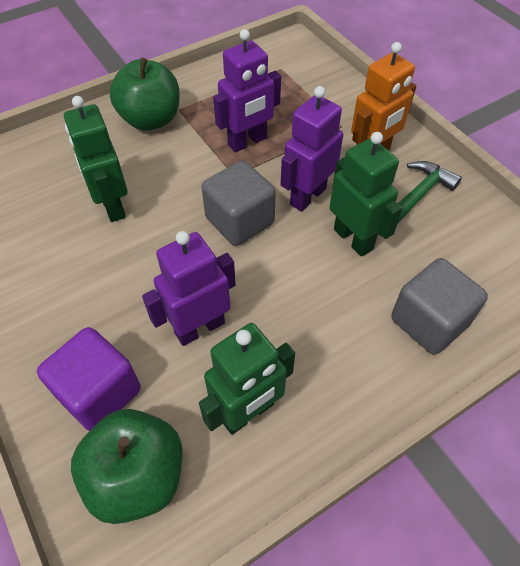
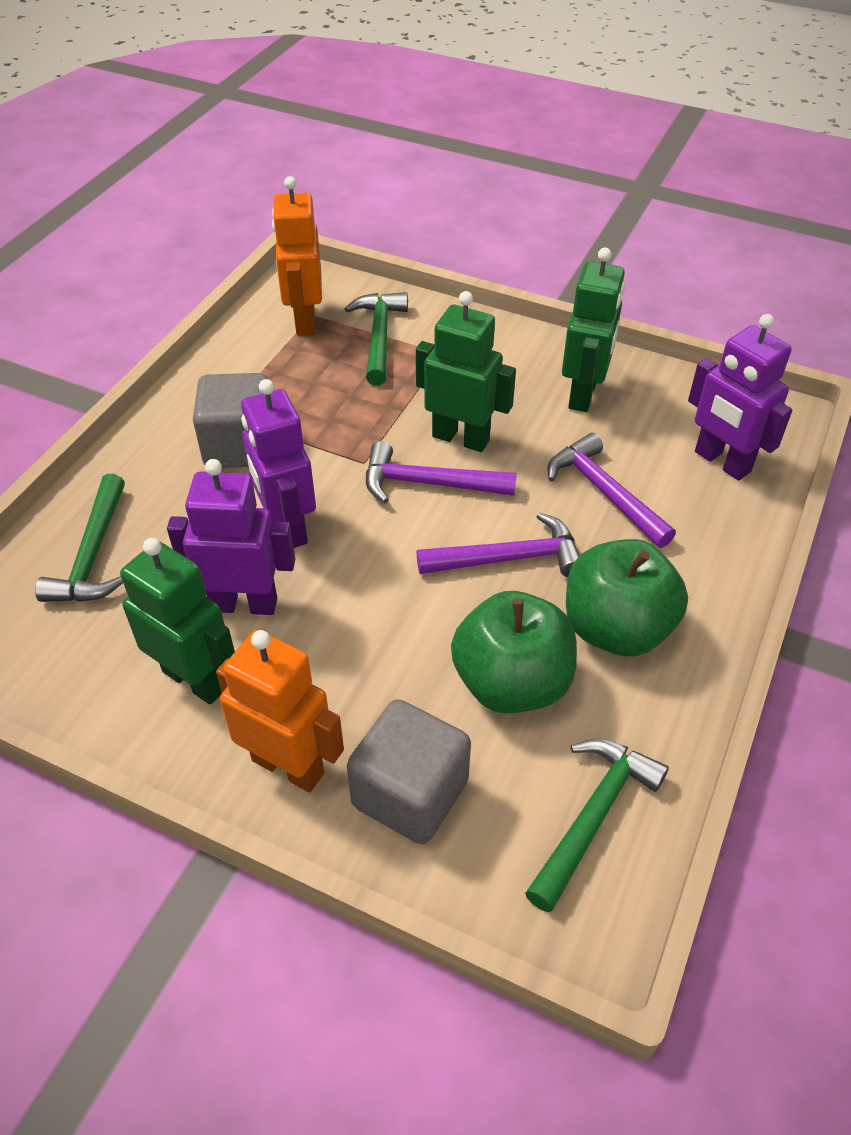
green hammer: 1 -> 3
orange robot: 1 -> 2
purple cube: 1 -> 0
purple hammer: 0 -> 3

